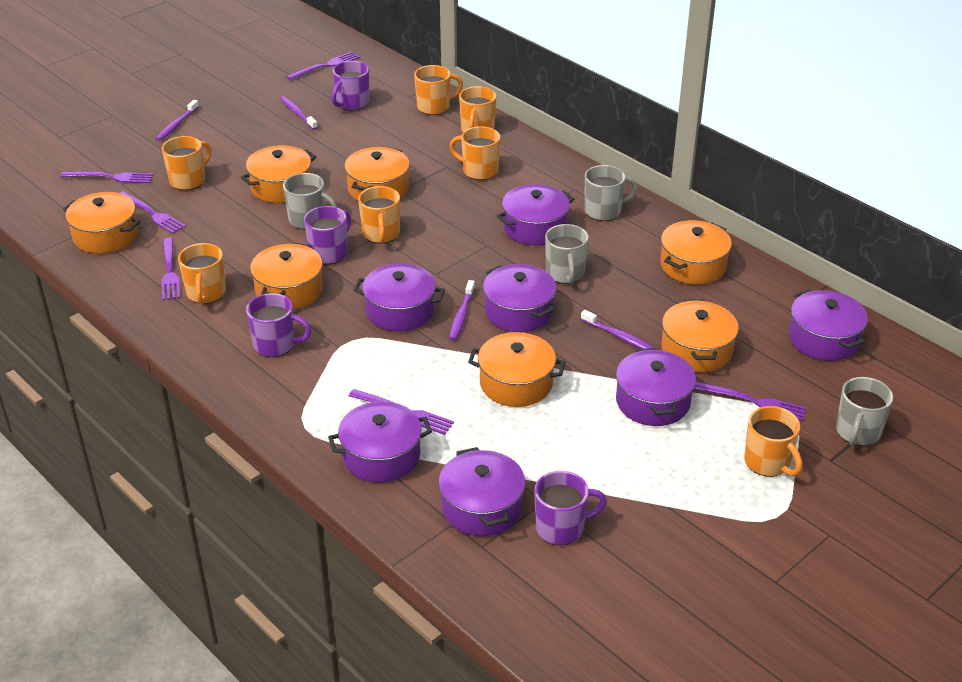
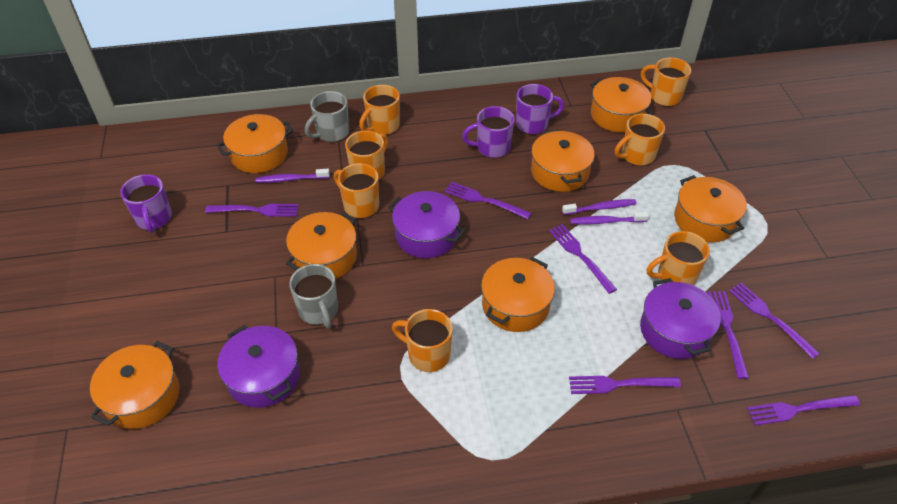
grey mug: 4 -> 2
purple fork: 6 -> 7
purple mug: 4 -> 3
purple pot: 7 -> 3
purple toothbrush: 4 -> 3

